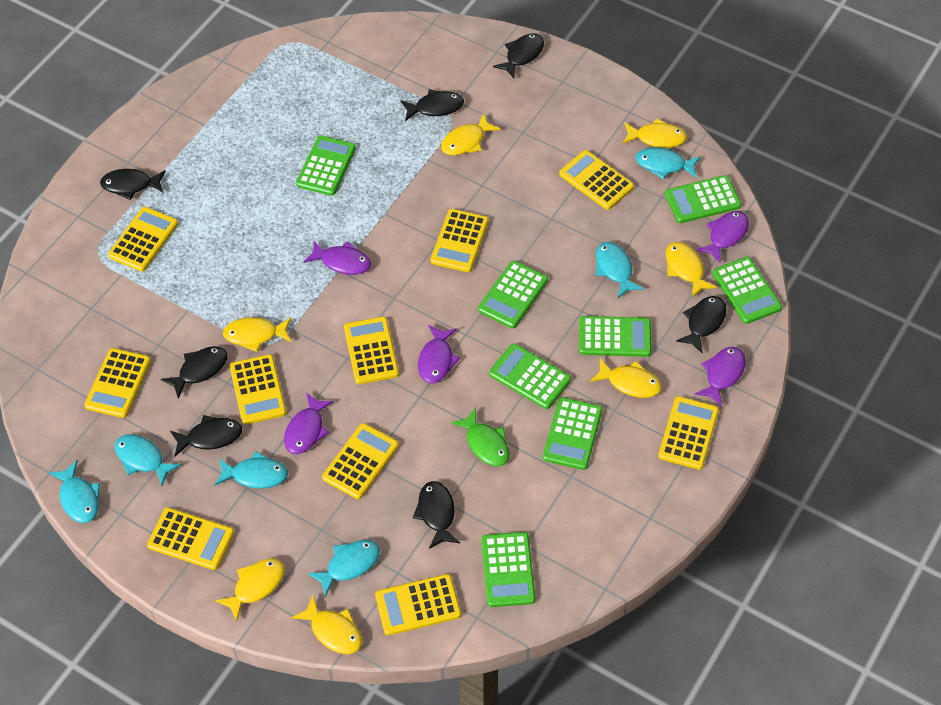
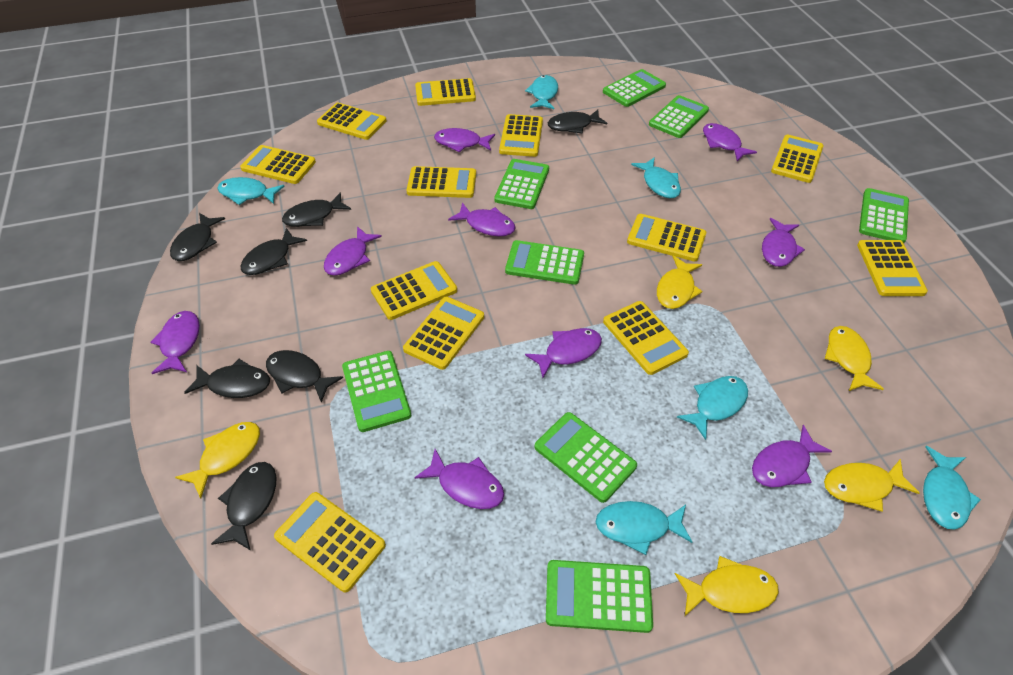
green fish: 1 -> 0
purple fish: 5 -> 9
yellow calculator: 10 -> 12
yellow fish: 7 -> 5

